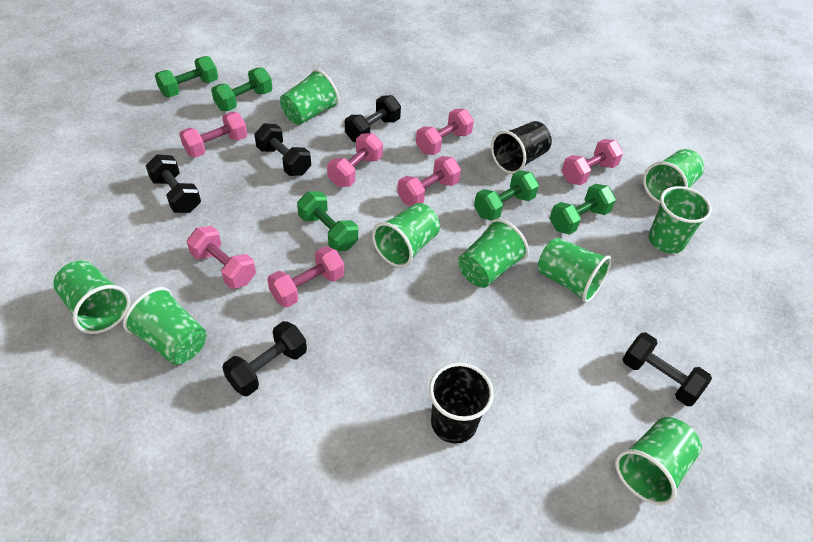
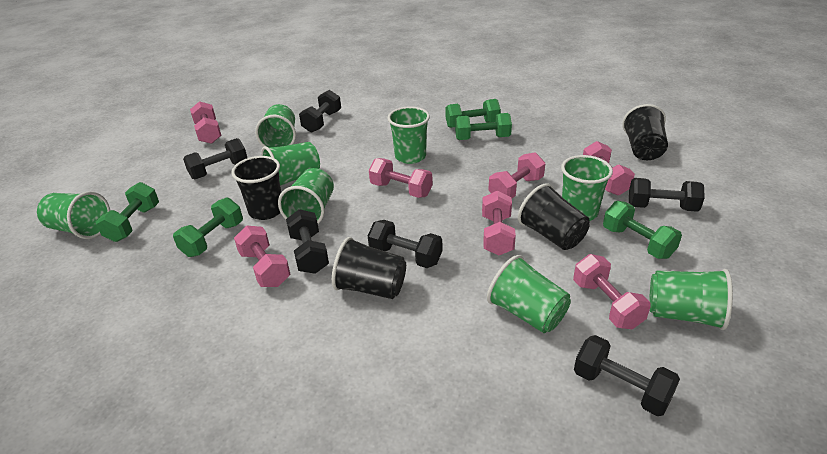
black cup: 2 -> 4
black dumbbell: 5 -> 6
green cup: 9 -> 8

